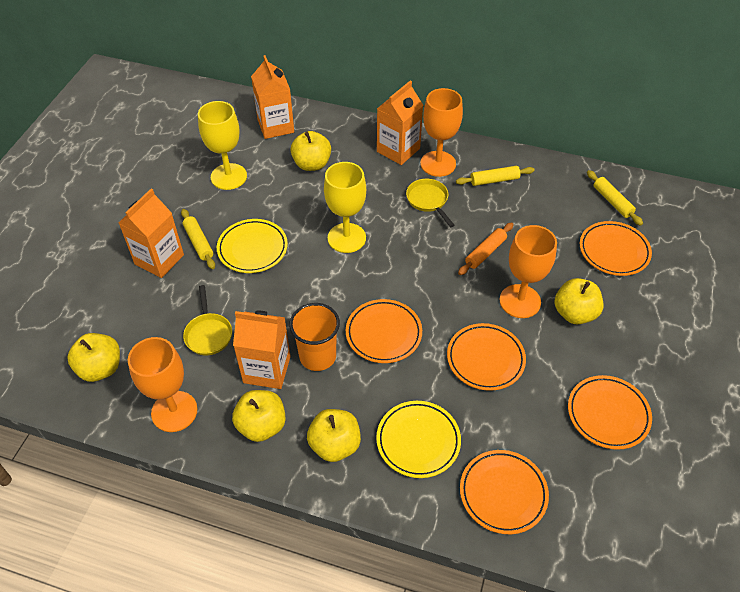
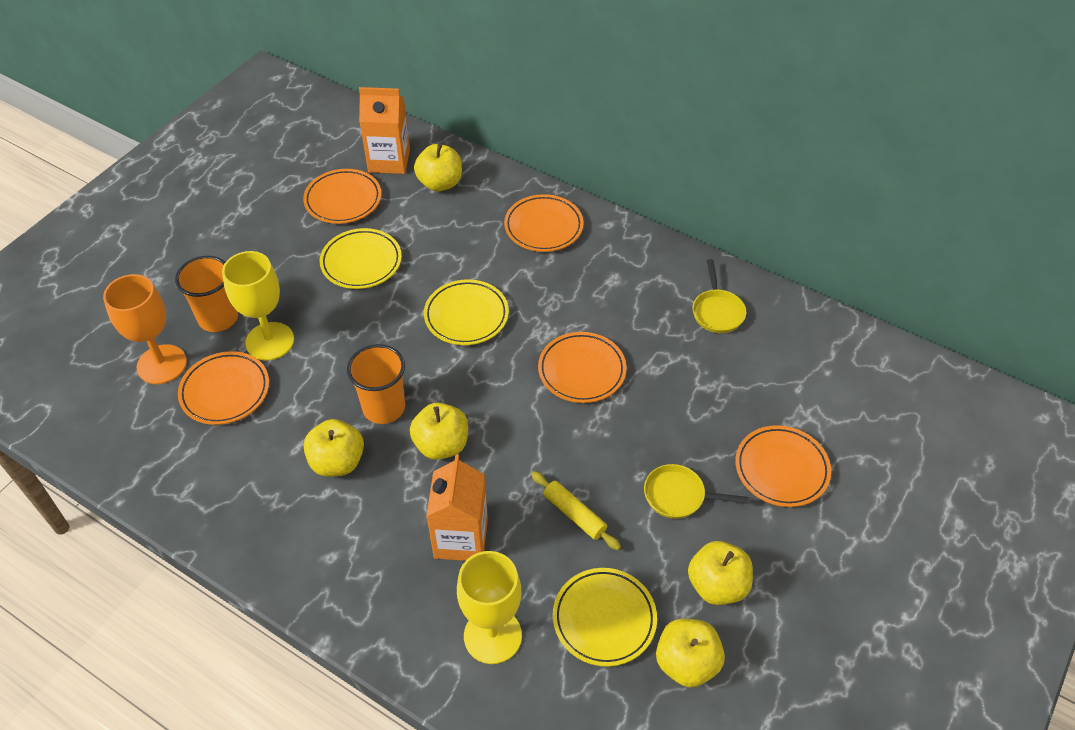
orange carton: 4 -> 2
orange cup: 1 -> 2
orange goblet: 3 -> 1
orange rolling pin: 1 -> 0
yellow plate: 2 -> 3
yellow rolling pin: 3 -> 1

